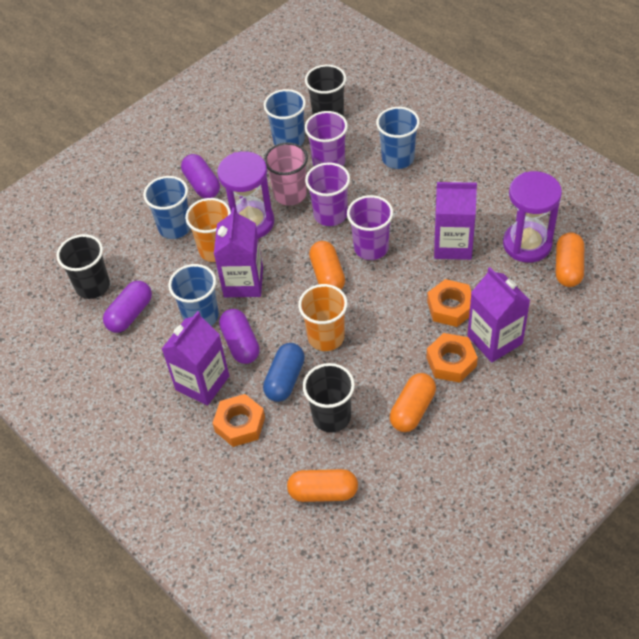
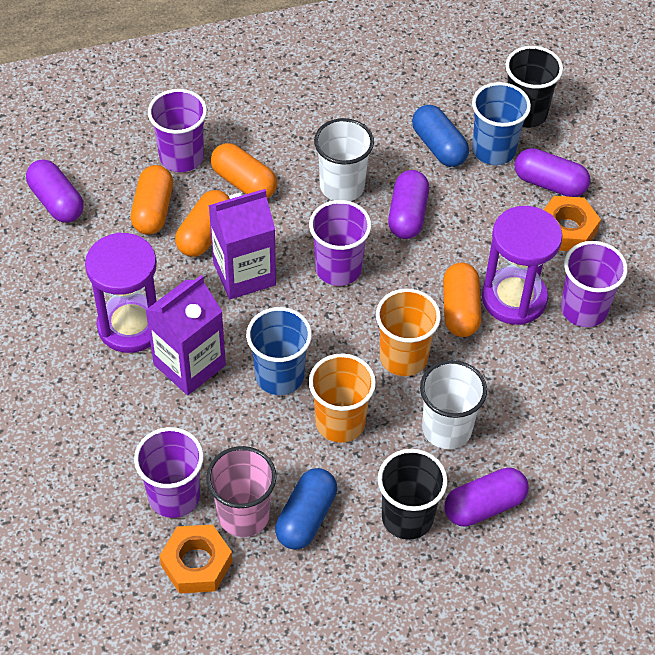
black cup: 3 -> 2
blue capsule: 1 -> 2
blue cup: 4 -> 2
orange nut: 3 -> 2
purple capsule: 3 -> 4
purple carton: 4 -> 2
purple cup: 3 -> 4
white cup: 0 -> 2

